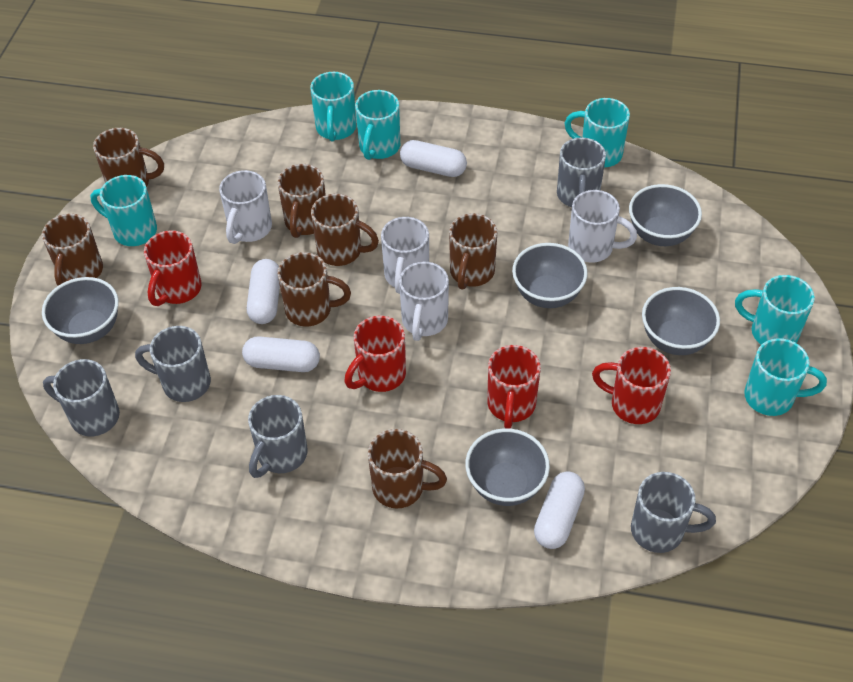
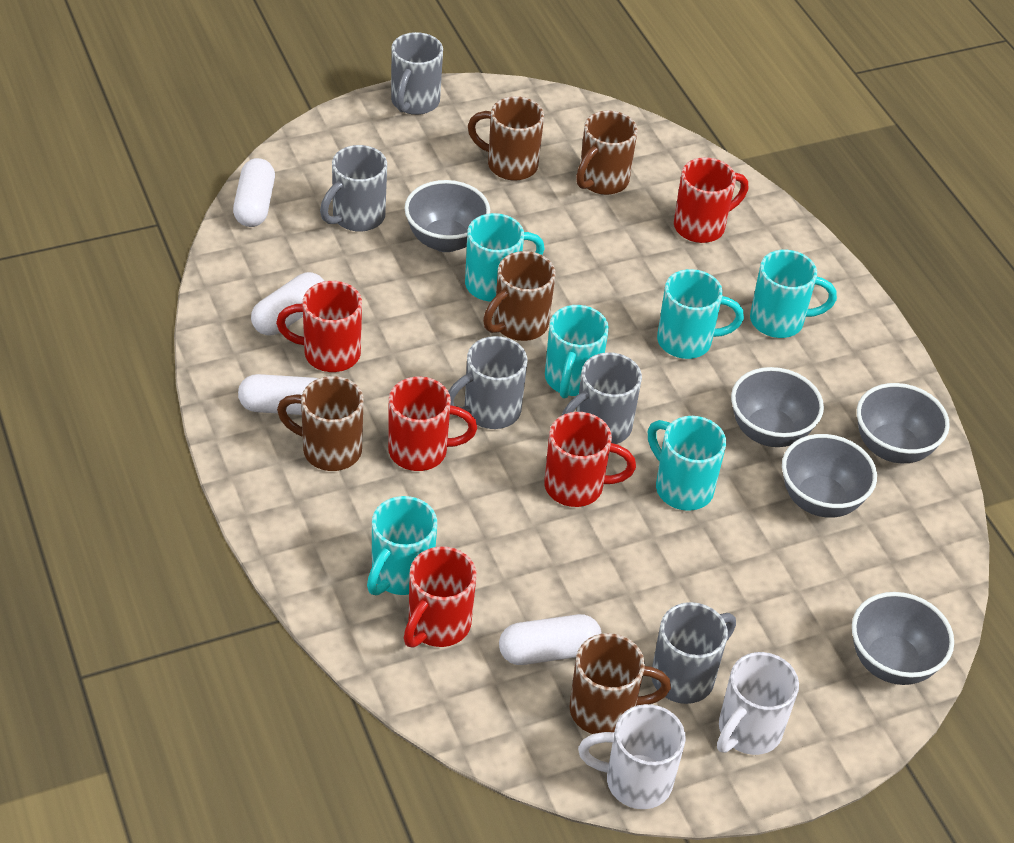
brown mug: 7 -> 5
red mug: 4 -> 5
white mug: 4 -> 2

